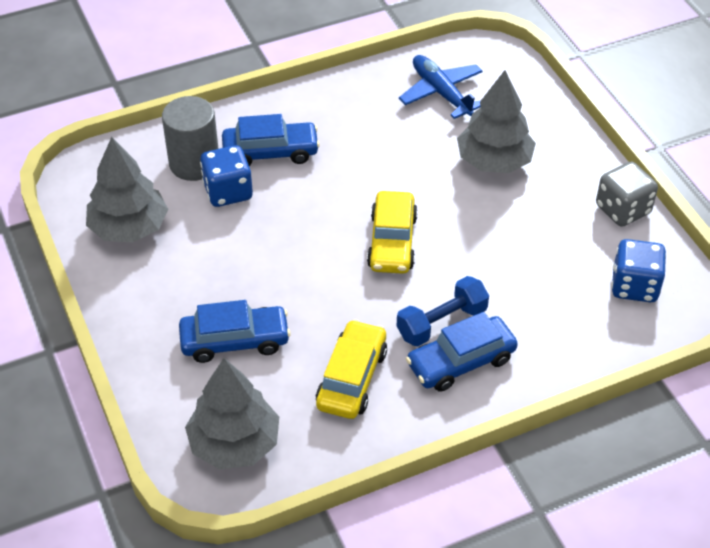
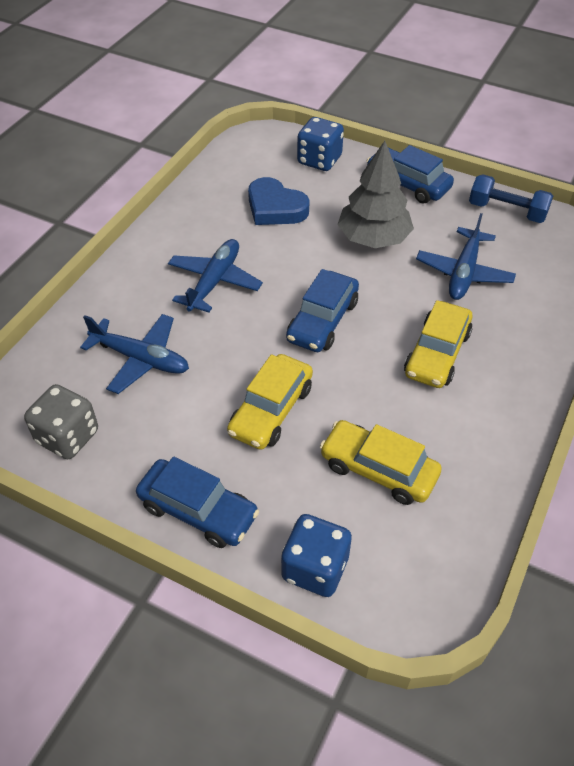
blue heart: 0 -> 1
blue plane: 1 -> 3
grey cylinder: 1 -> 0
grey tree: 3 -> 1
yellow car: 2 -> 3

